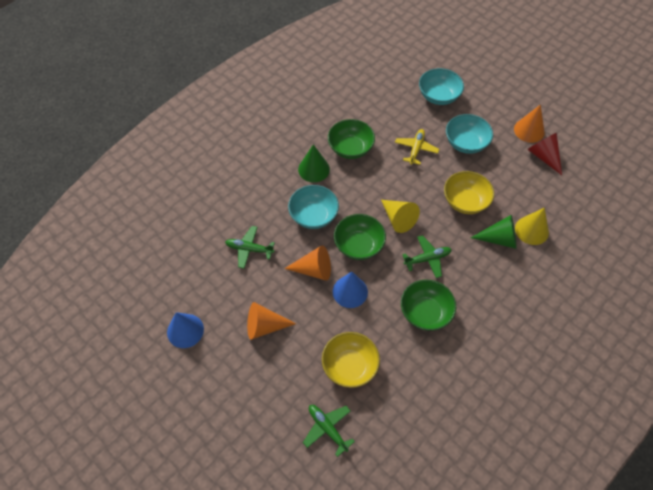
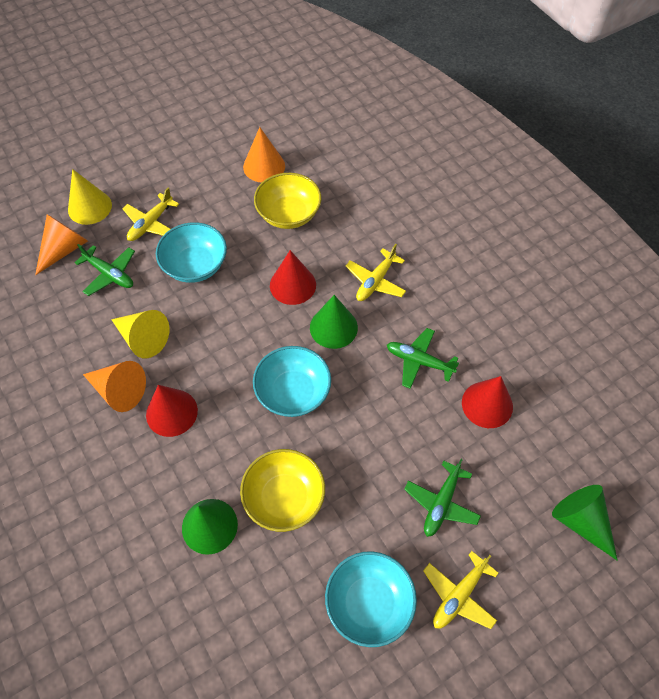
blue cone: 2 -> 0
green bowl: 3 -> 0
green cone: 2 -> 3
red cone: 1 -> 3
yellow plane: 1 -> 3

